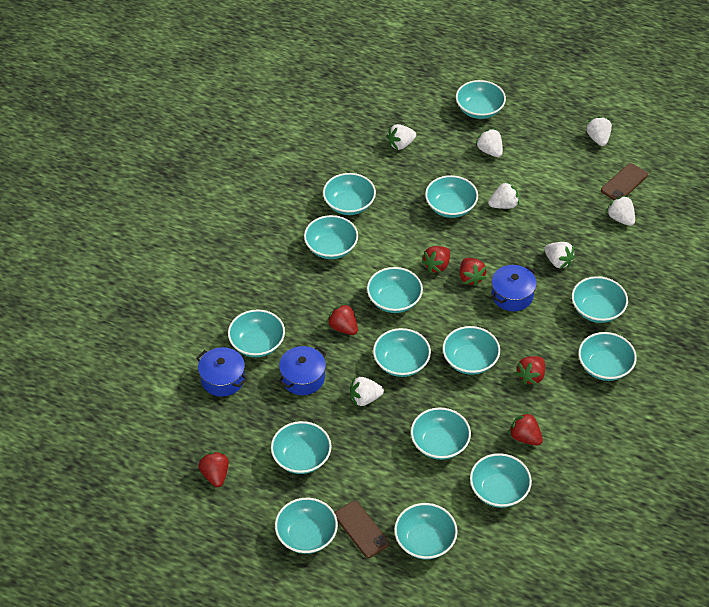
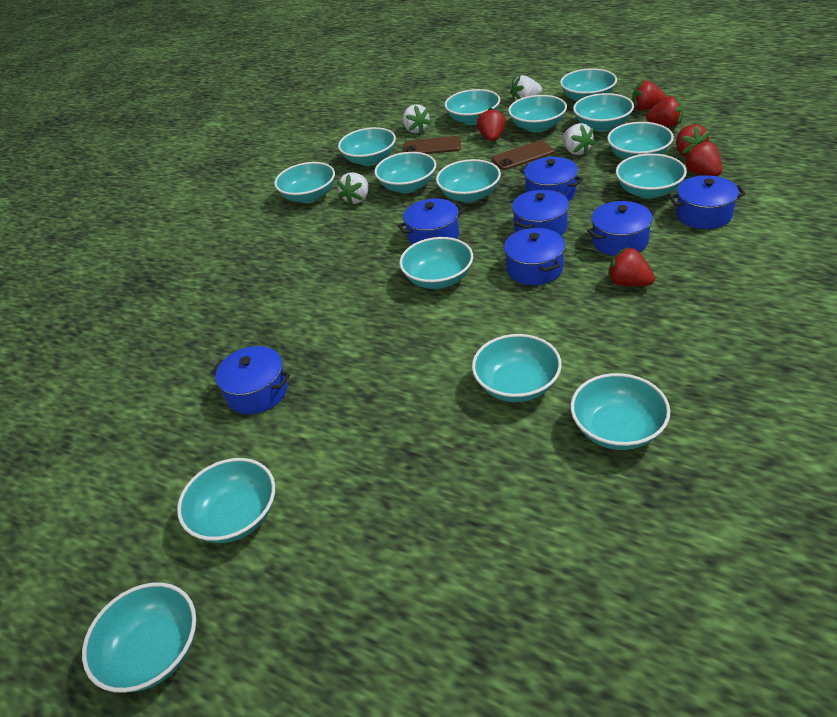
blue pot: 3 -> 7
white strawberry: 7 -> 4

